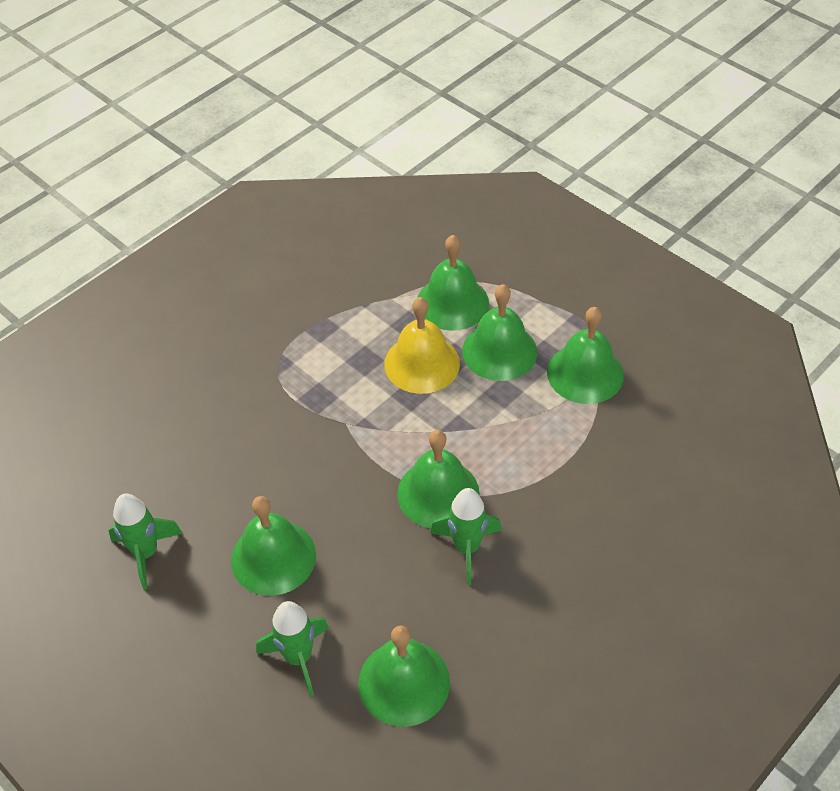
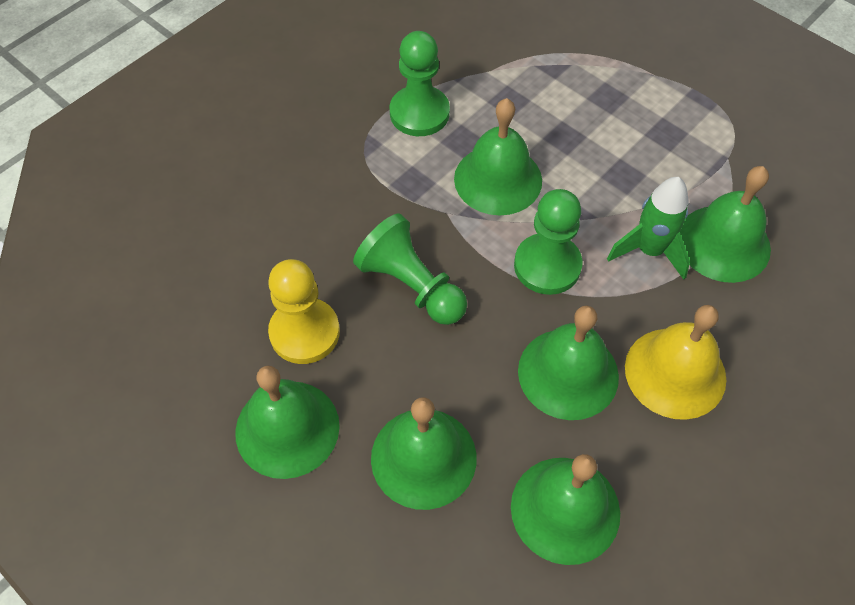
green pawn: 0 -> 3
green rocket: 3 -> 1
yellow pawn: 0 -> 1

